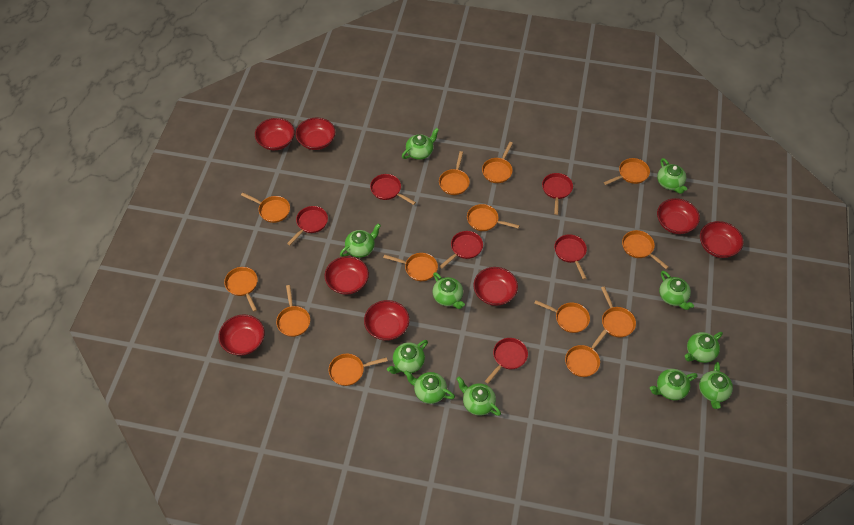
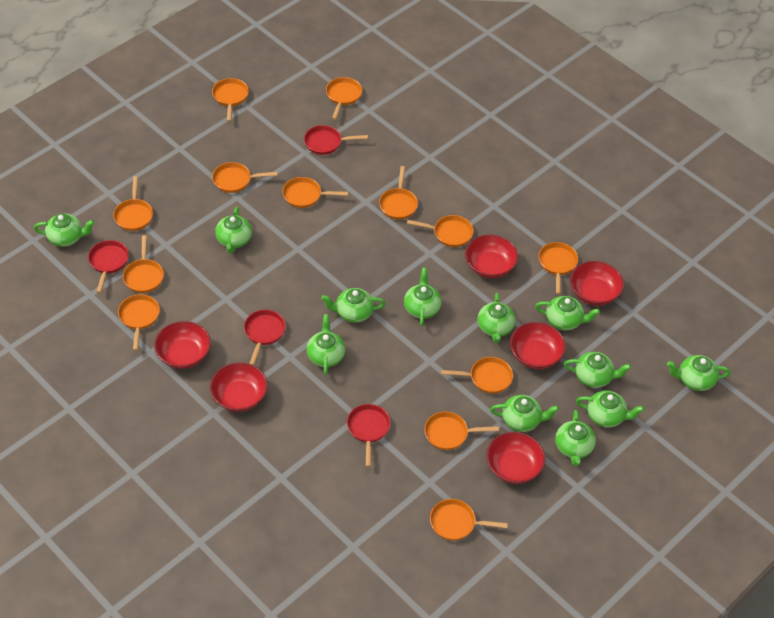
green teapot: 11 -> 12
red bowl: 8 -> 6
red pan: 6 -> 4

